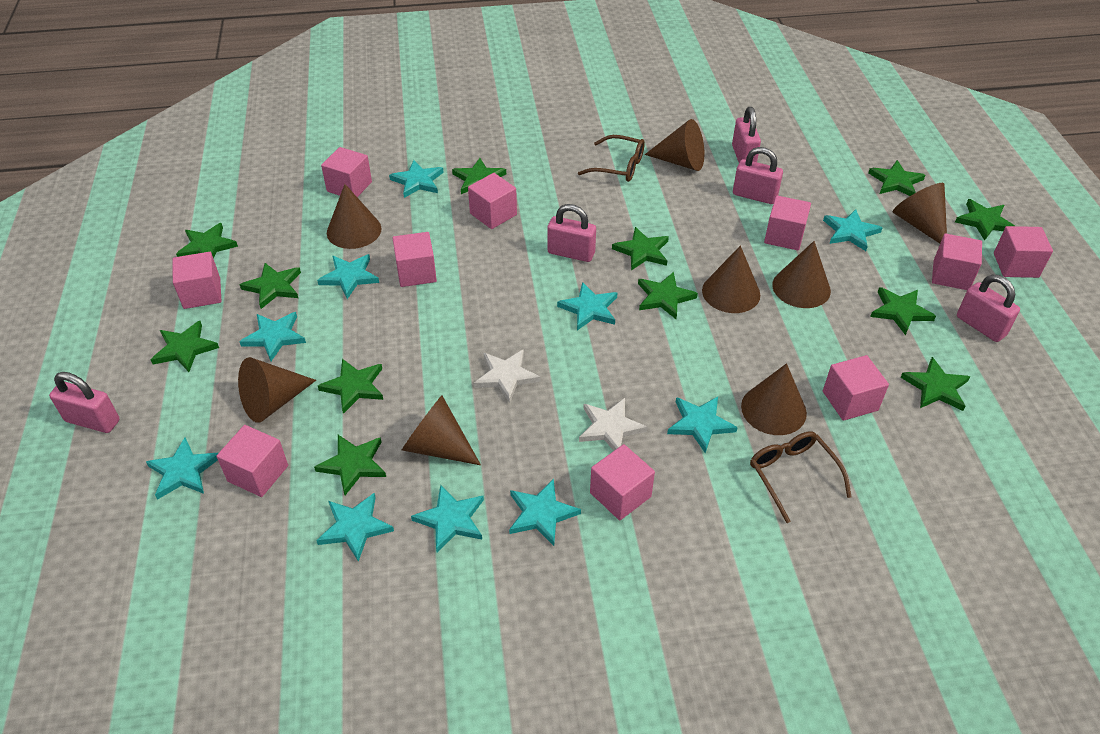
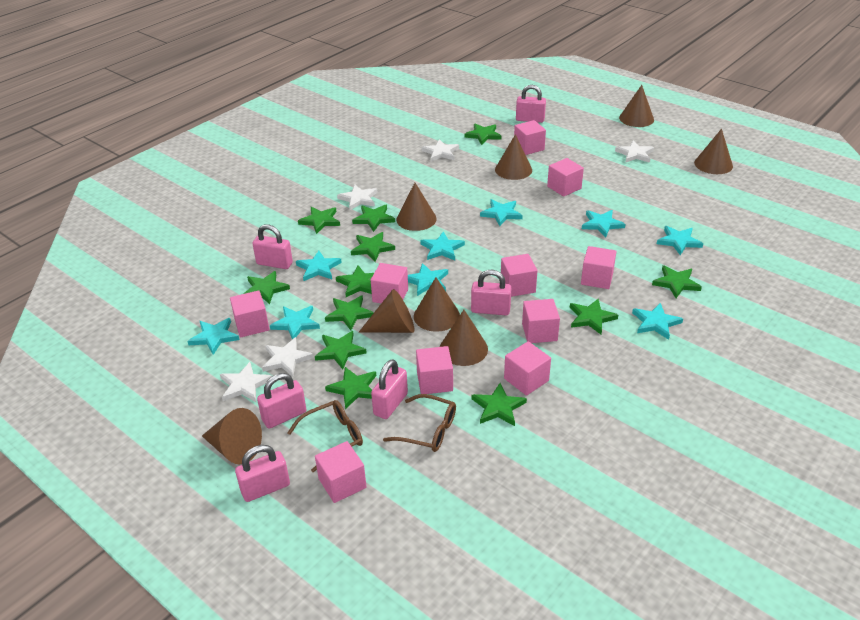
pink padlock: 5 -> 6
turquoise star: 10 -> 9
white star: 2 -> 5

